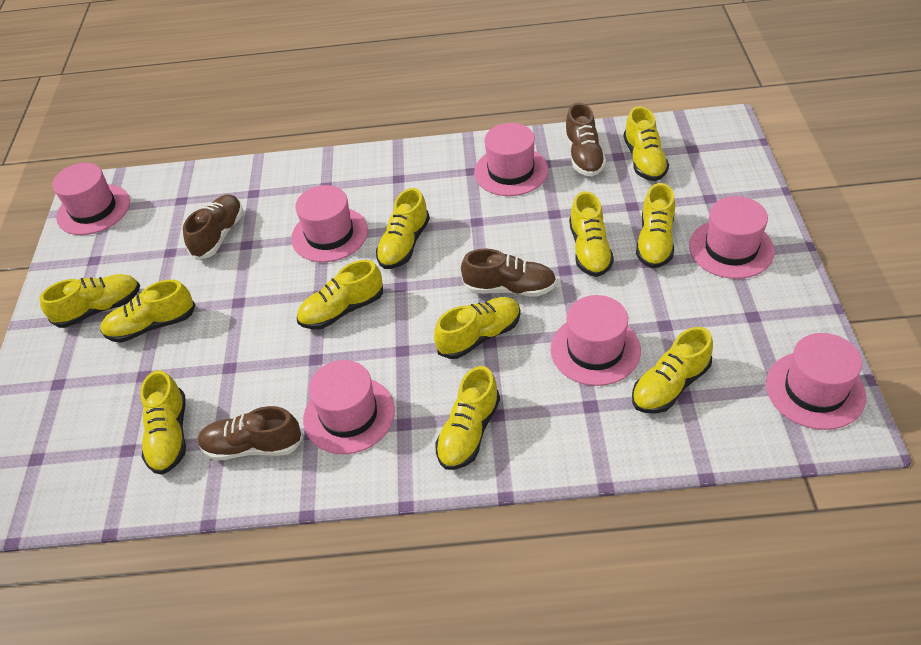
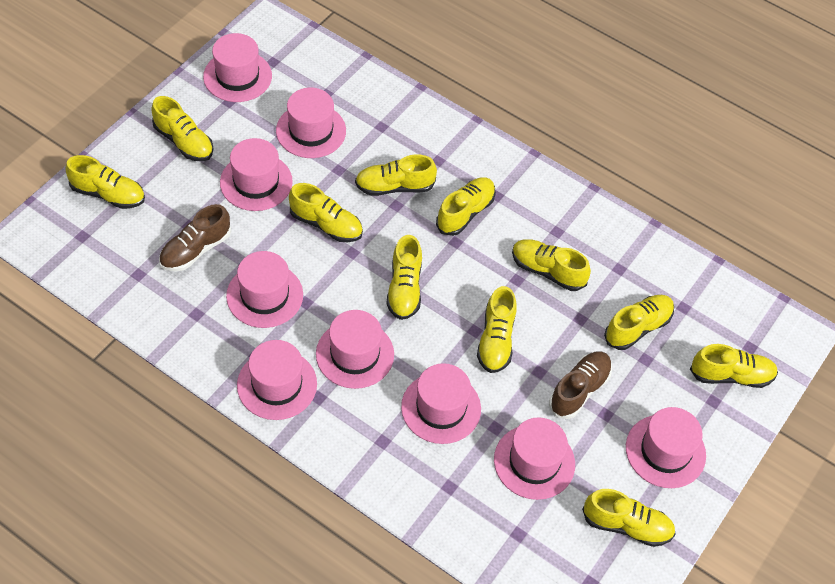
brown shoe: 4 -> 2
pink hat: 7 -> 9

